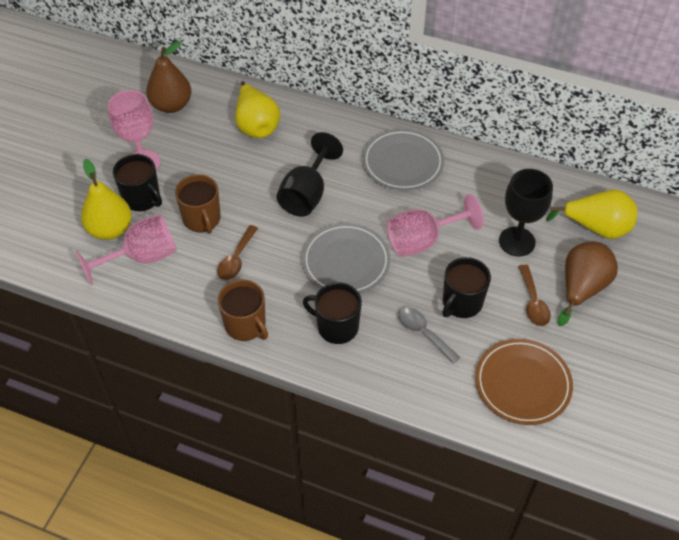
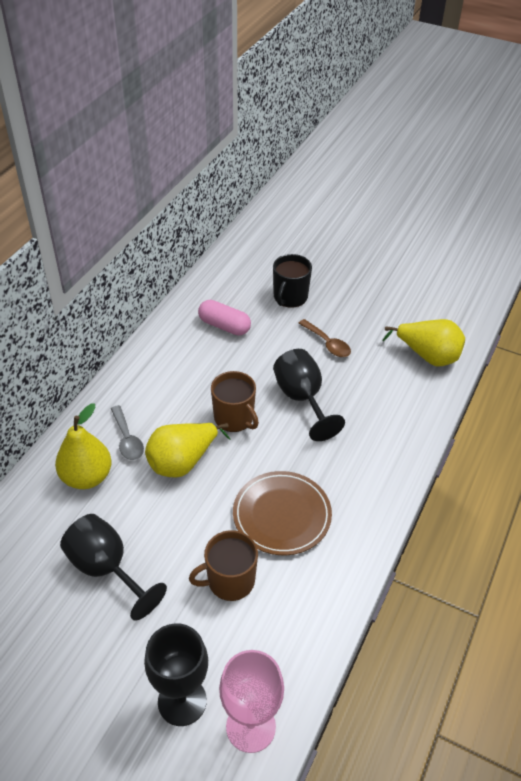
black goblet: 2 -> 3
black mug: 3 -> 1
brown pear: 2 -> 0
brown spoon: 2 -> 1
grey plate: 2 -> 0
pink capsule: 0 -> 1
pink goblet: 3 -> 1

